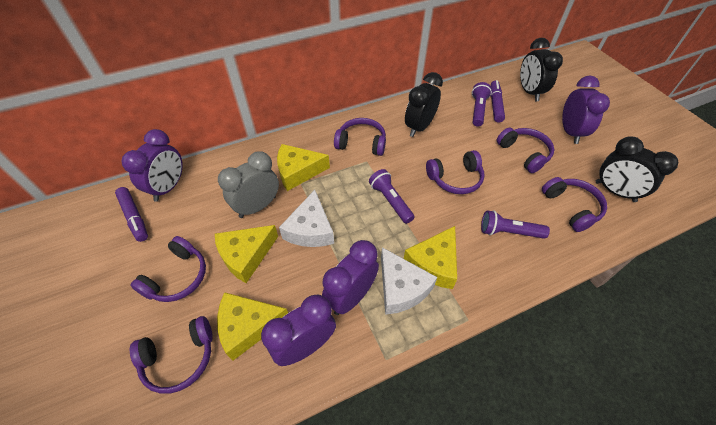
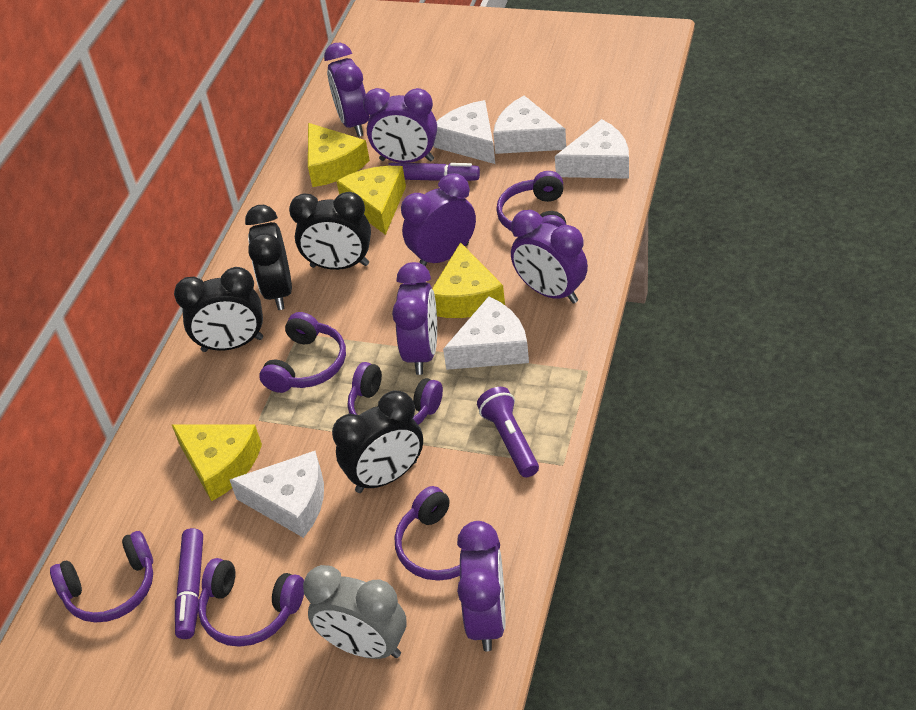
black clock: 3 -> 4
purple clock: 4 -> 6
purple flashlight: 3 -> 1
white cheese: 2 -> 5

